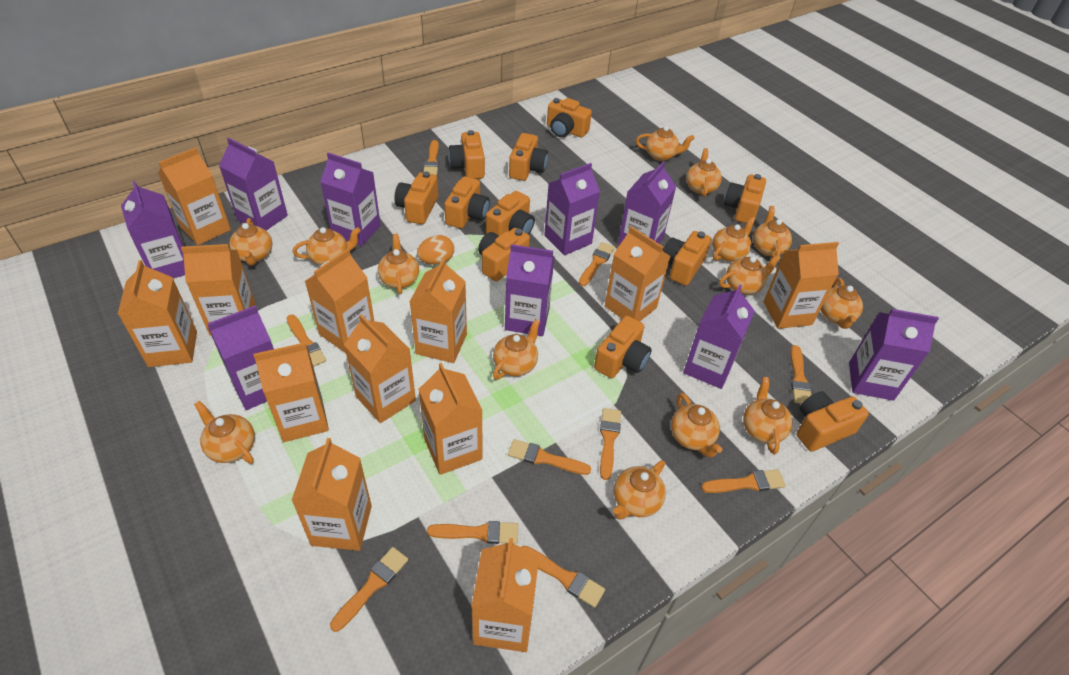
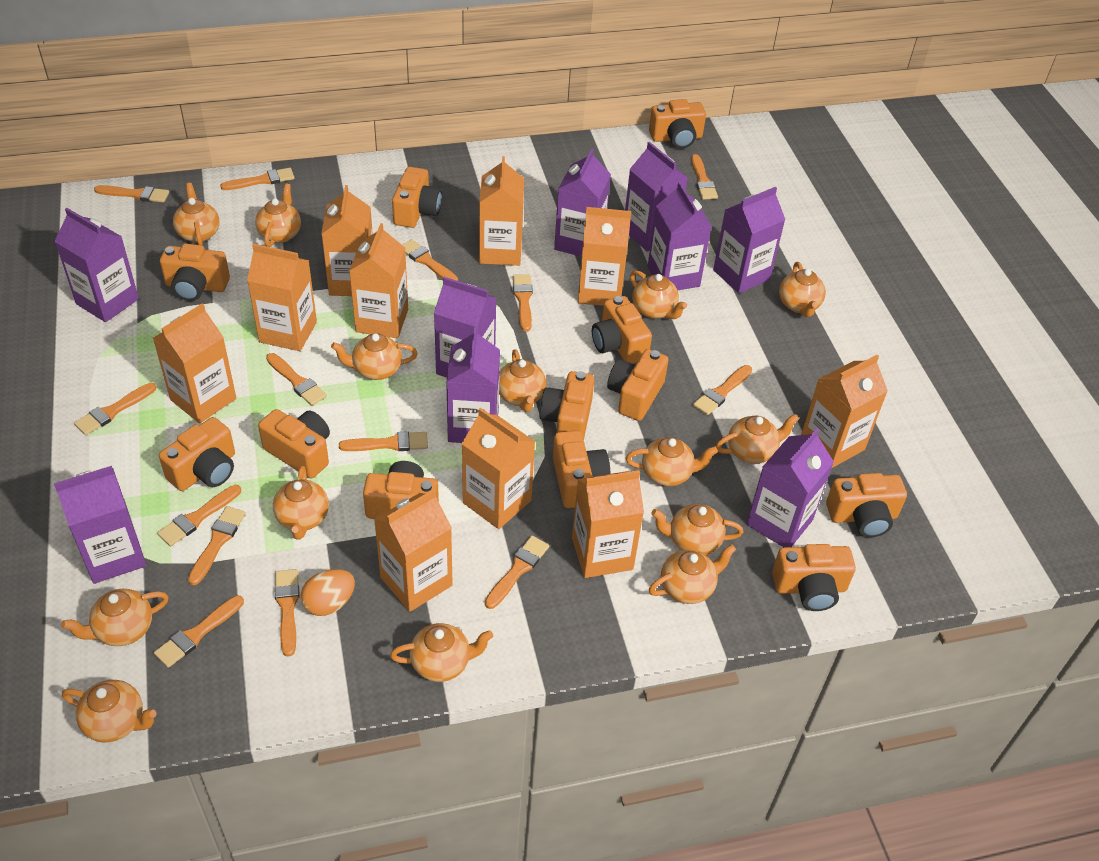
orange brush: 10 -> 14
orange camera: 11 -> 12
orange carton: 12 -> 10

